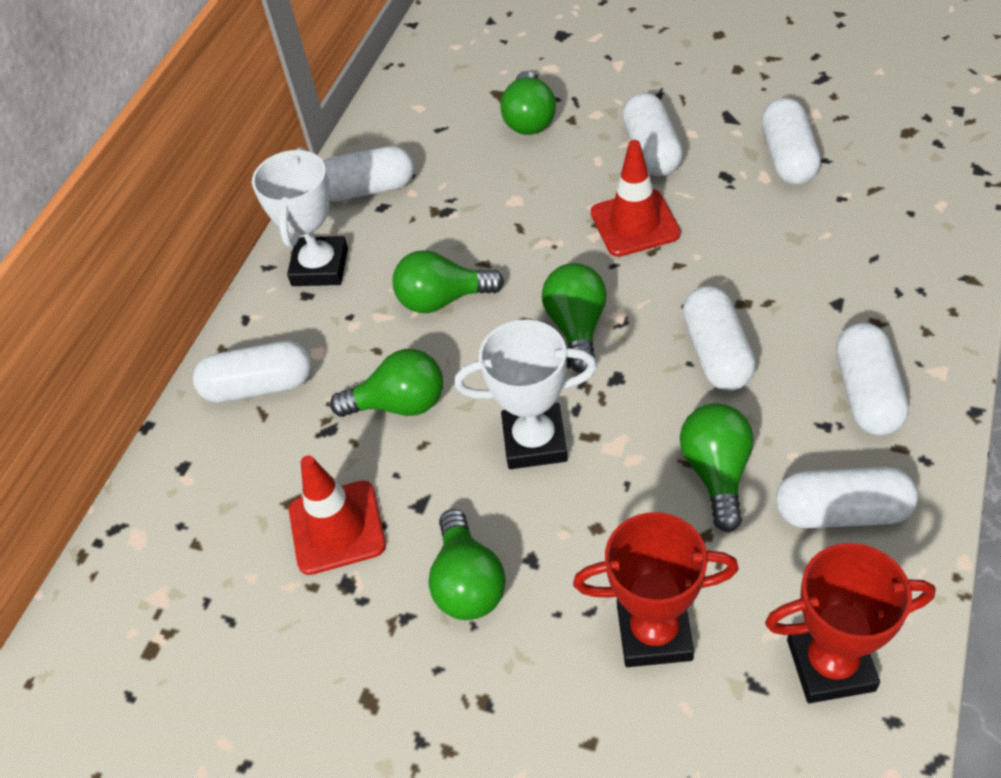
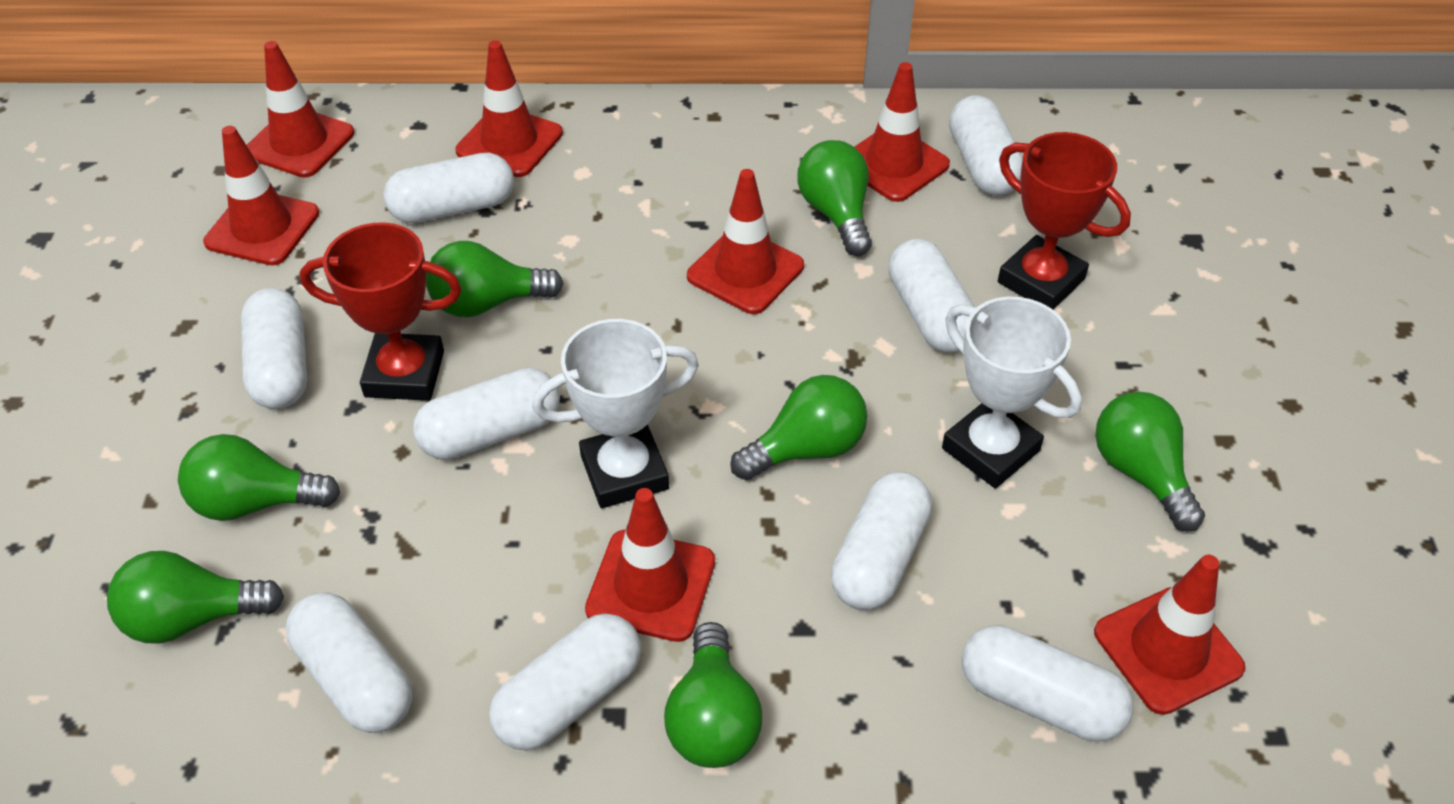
green light bulb: 6 -> 7
red traffic cone: 2 -> 7
white capsule: 7 -> 9

